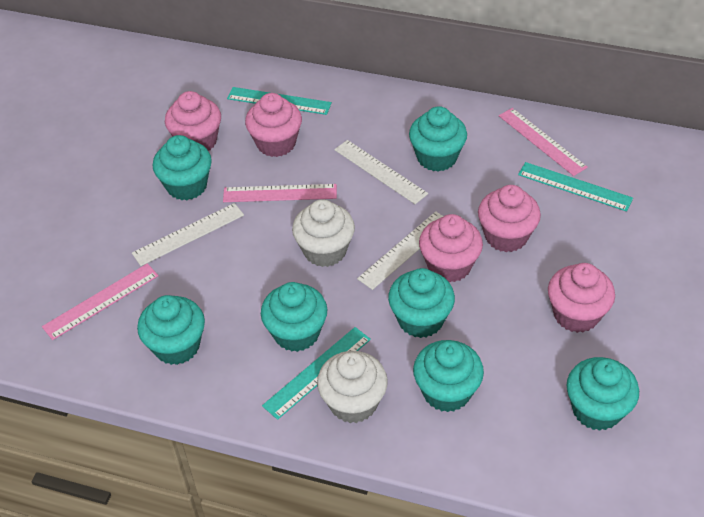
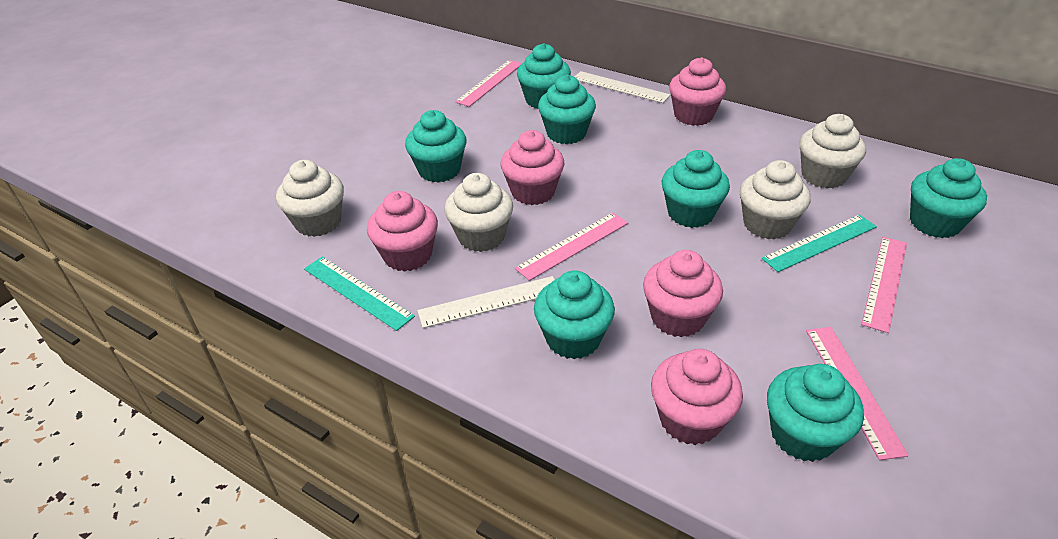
pink ruler: 3 -> 4
turquoise ruler: 3 -> 2
white cupcake: 2 -> 4
white ruler: 3 -> 2

